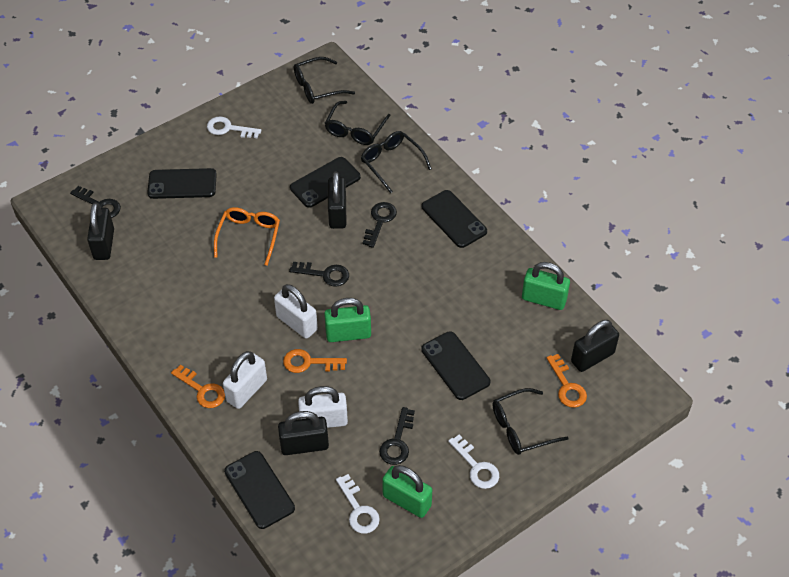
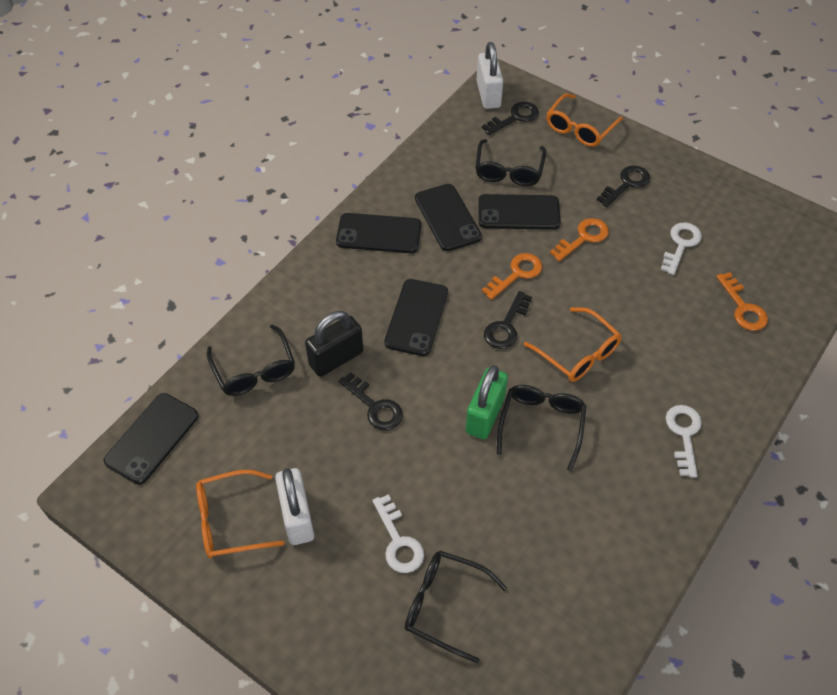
black padlock: 4 -> 1
green padlock: 3 -> 1
orange glasses: 1 -> 3
white padlock: 3 -> 2

